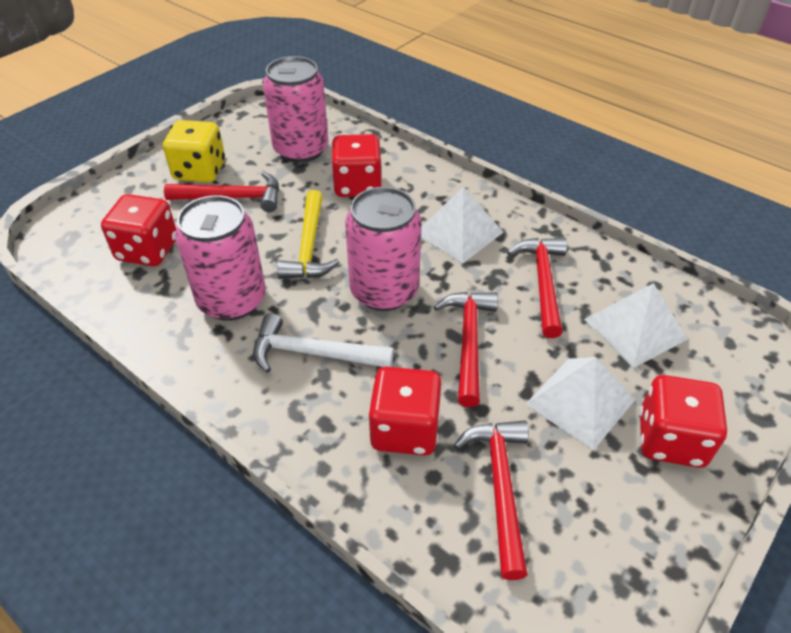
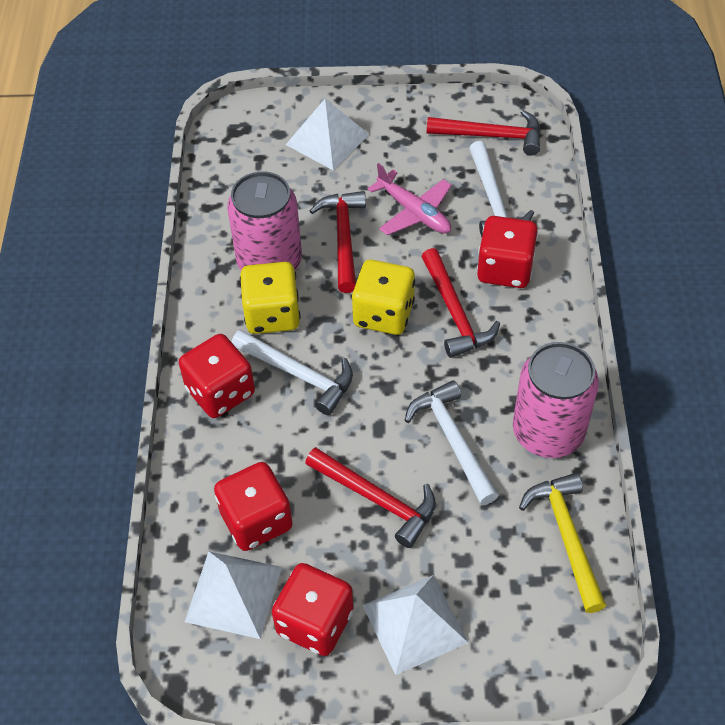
pink can: 3 -> 2
pink plane: 0 -> 1
white hammer: 1 -> 3
yellow dice: 1 -> 2

